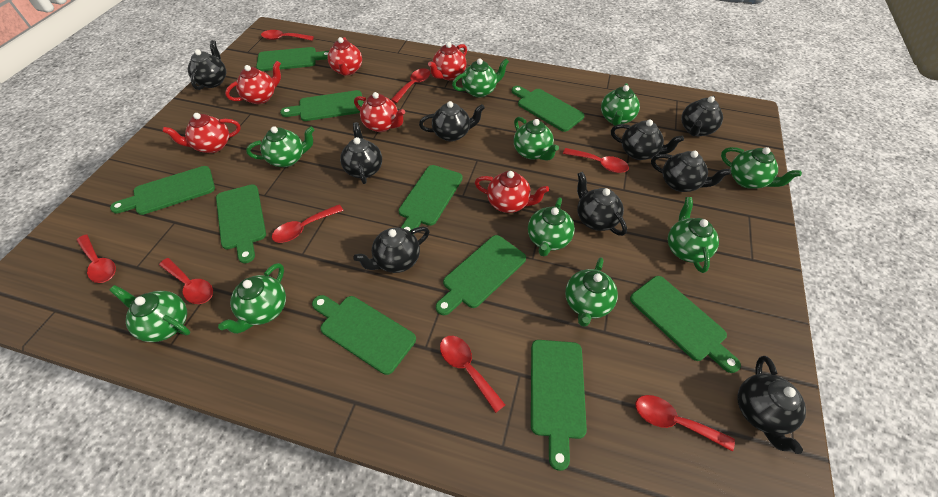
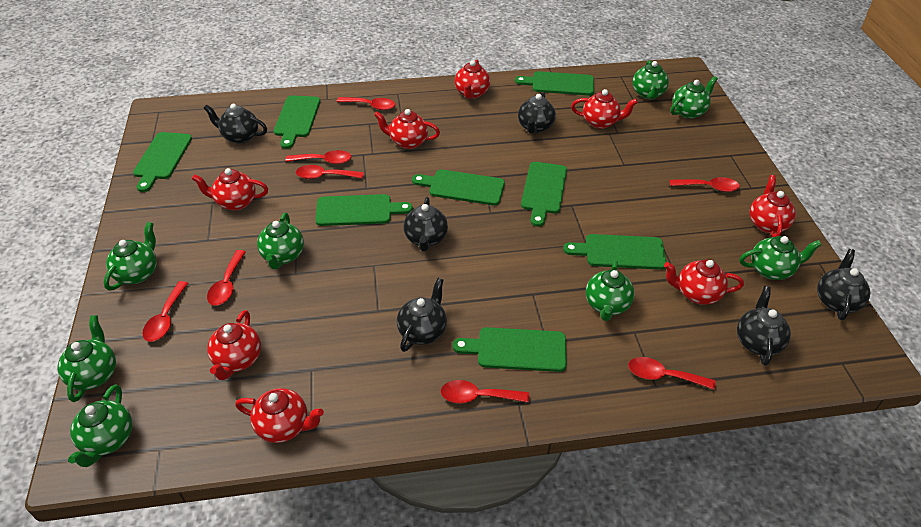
black teapot: 9 -> 6
green cutting board: 10 -> 8
green teapot: 10 -> 8
red teapot: 6 -> 8

